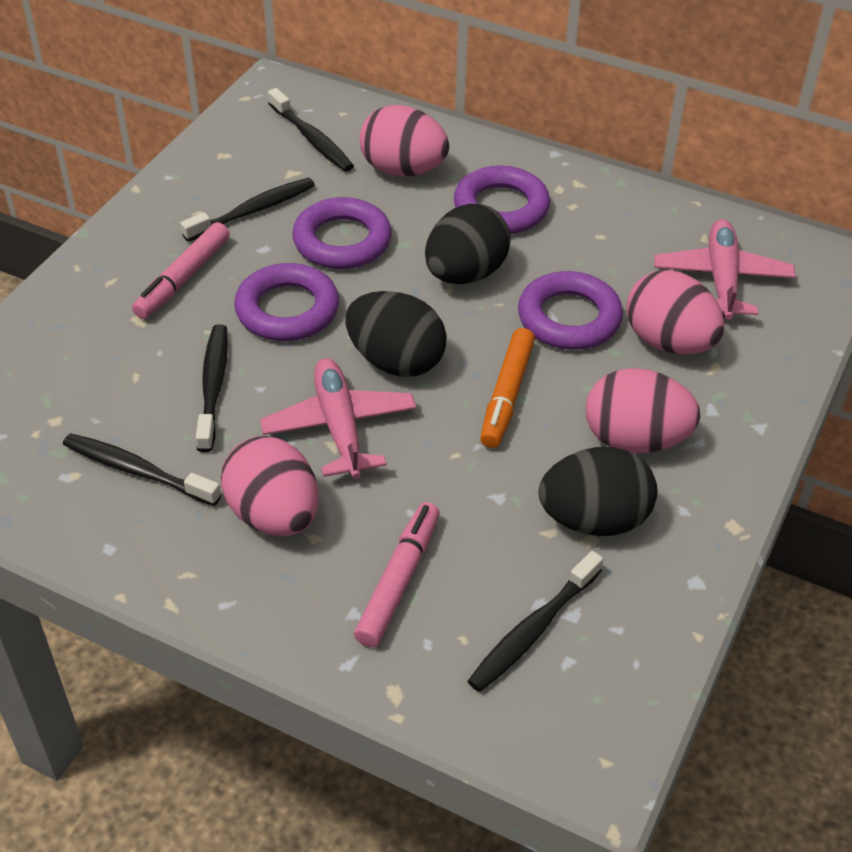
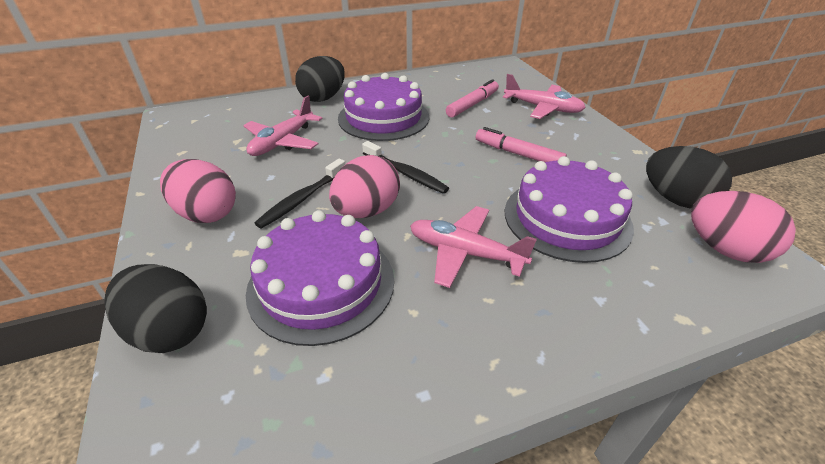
black toothbrush: 5 -> 2
orange marker: 1 -> 0
pink egg: 4 -> 3
pink plane: 2 -> 3
purple cake: 0 -> 3
purple ring: 4 -> 0

